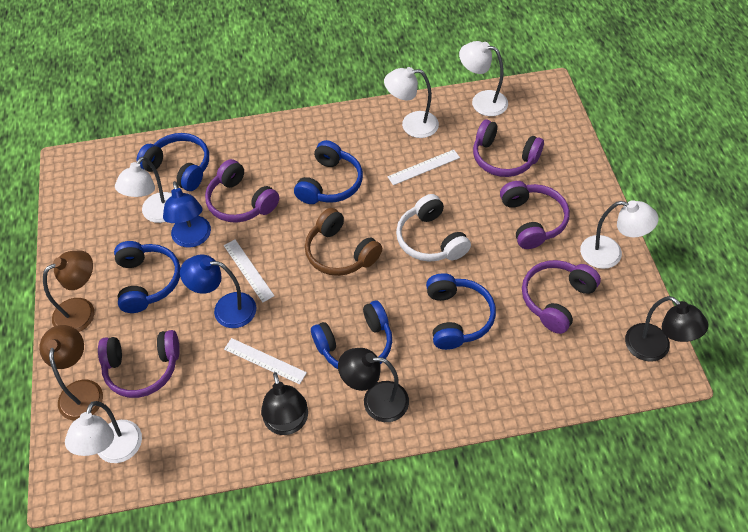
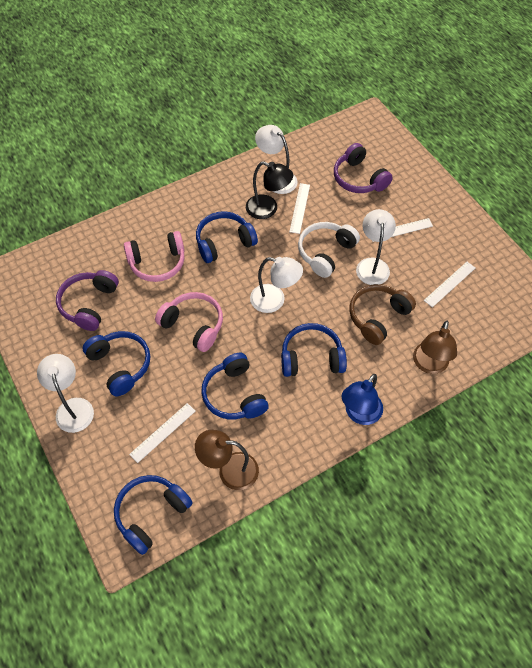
black lamp: 3 -> 1
blue lamp: 2 -> 1
pink headphones: 0 -> 2
purple headphones: 5 -> 2
white lamp: 5 -> 4
white ruler: 3 -> 4

